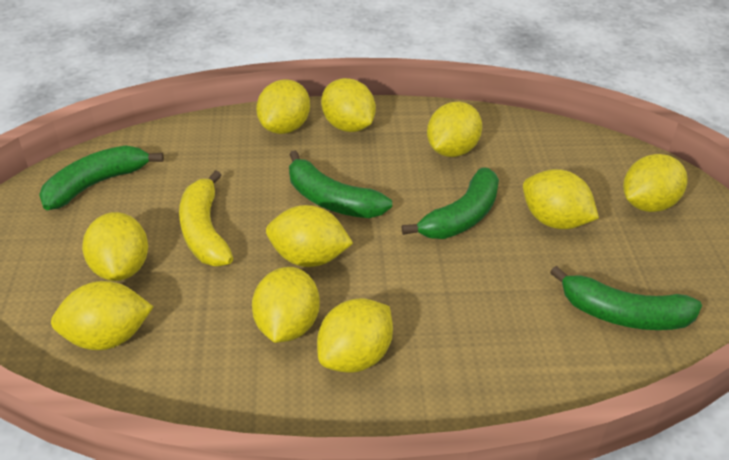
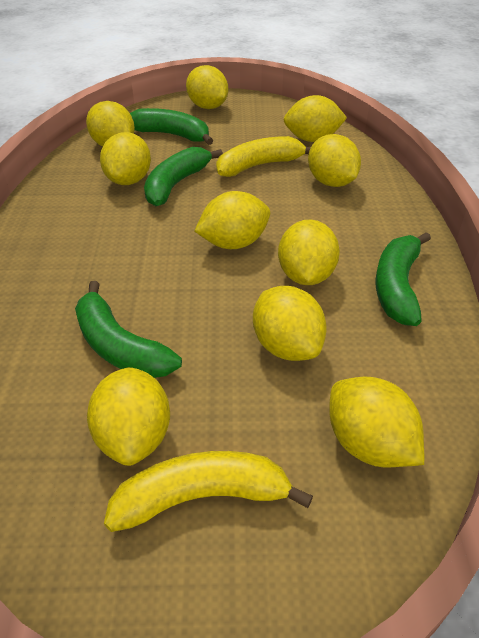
yellow banana: 1 -> 2

